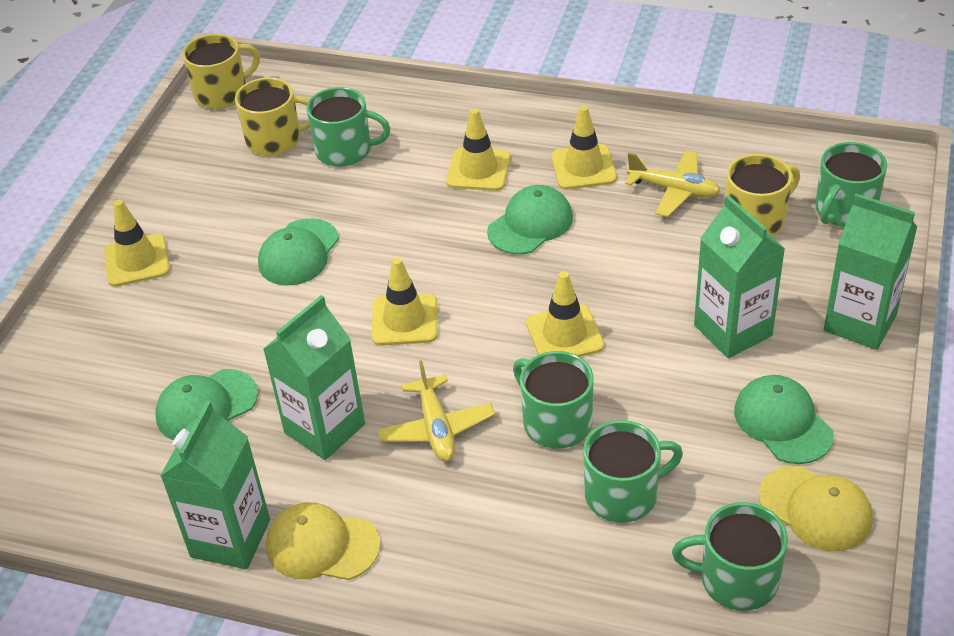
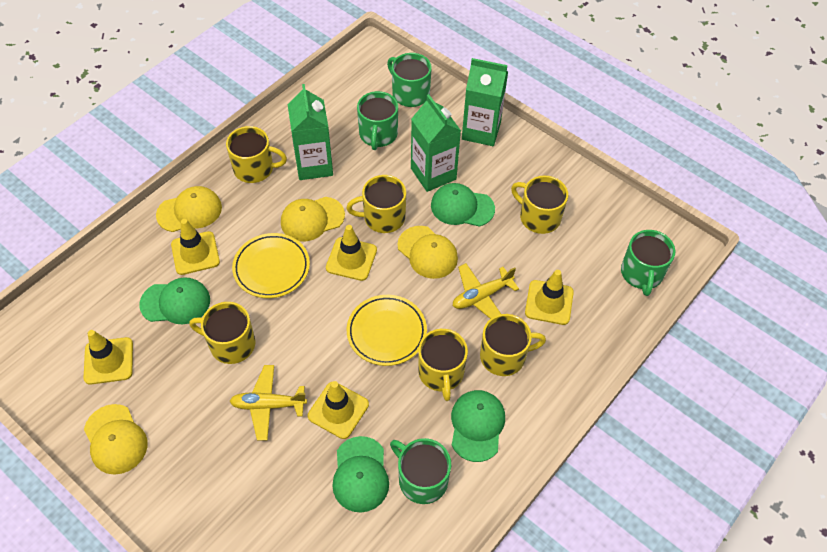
green carton: 4 -> 3
green mug: 5 -> 4
yellow cap: 2 -> 4
yellow mug: 3 -> 6
yellow plate: 0 -> 2

